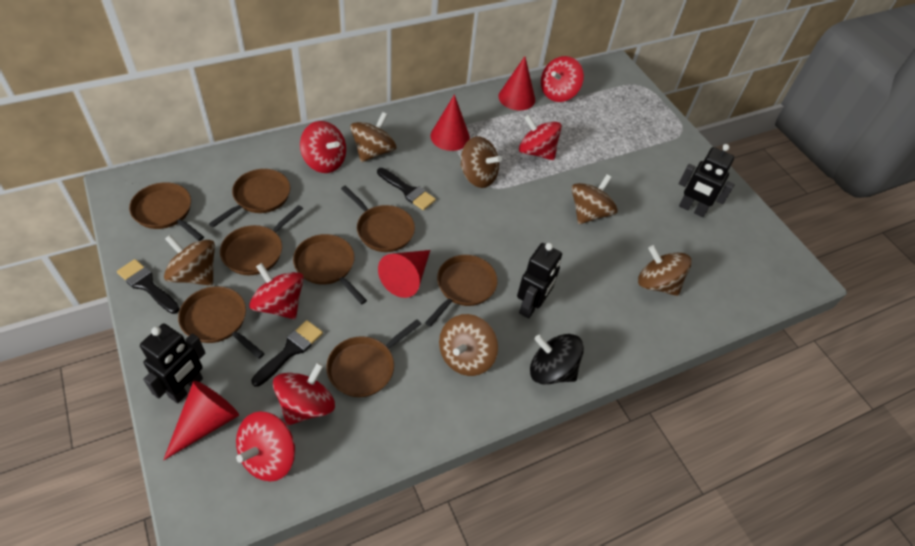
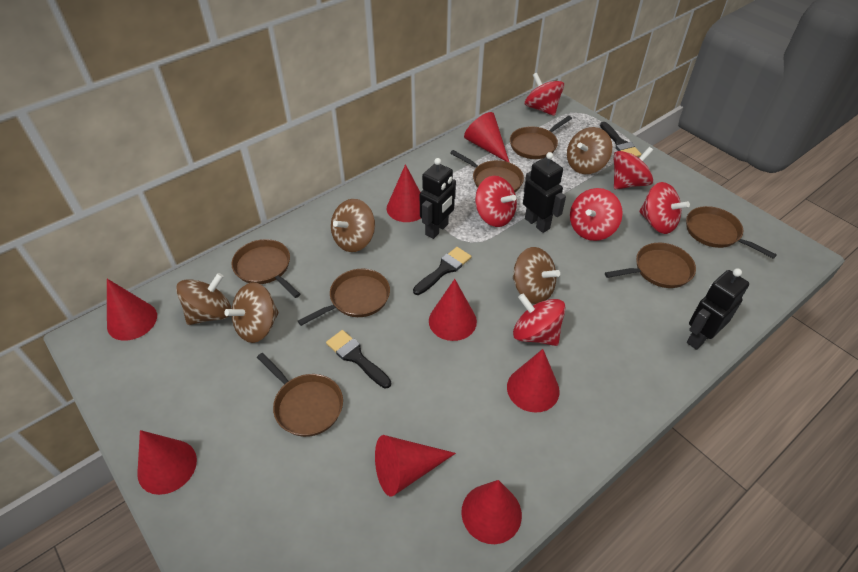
black spinning top: 1 -> 0
brown pan: 8 -> 7
brown spinning top: 6 -> 5
red cone: 4 -> 8

